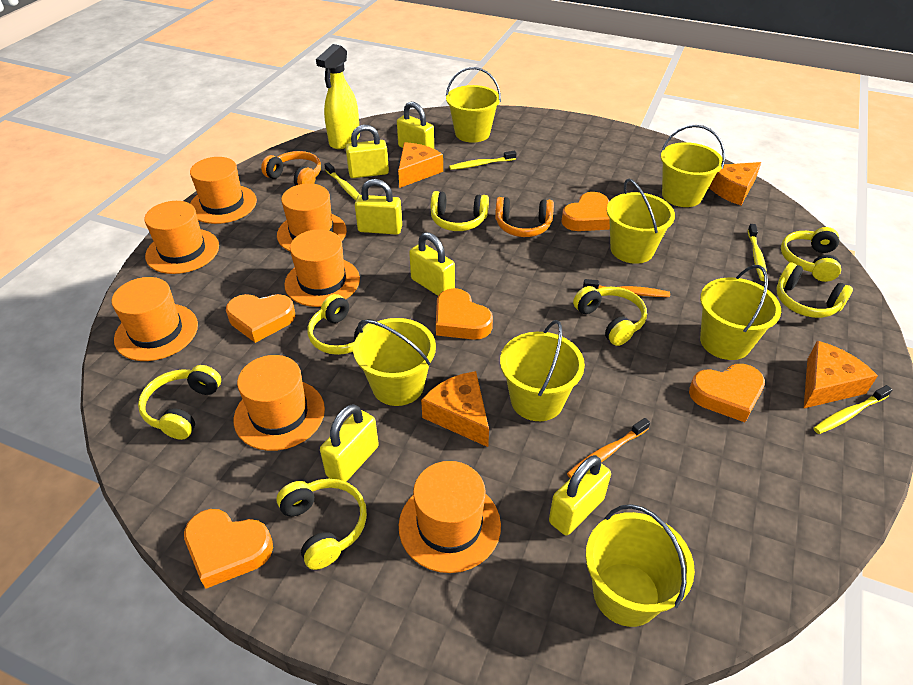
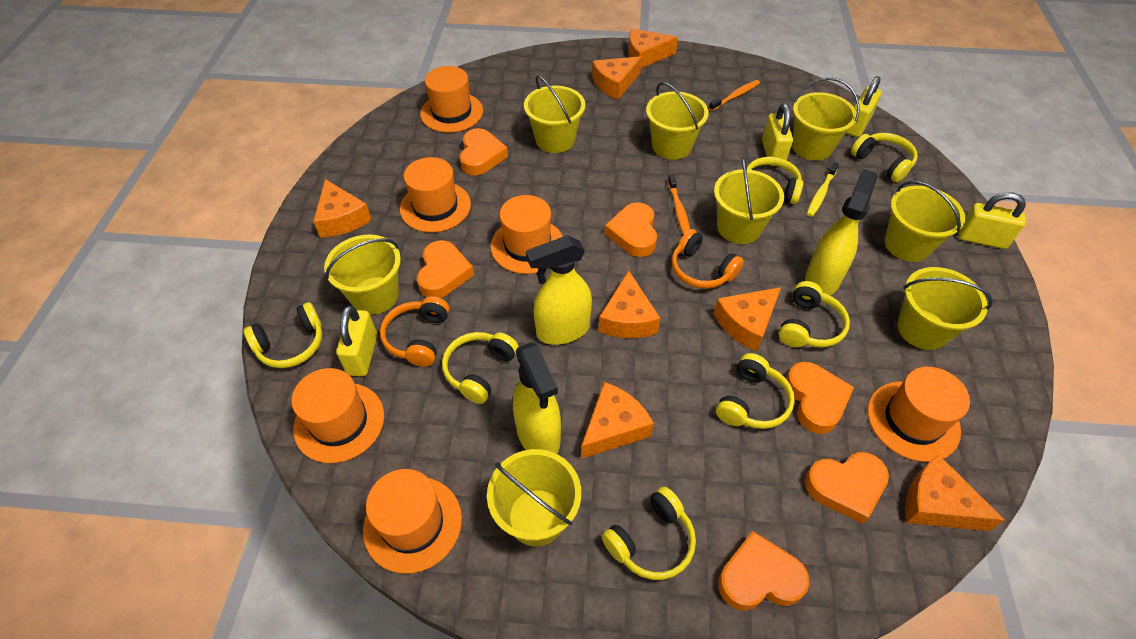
orange cheese: 4 -> 7
orange hat: 7 -> 6
orange heart: 5 -> 6
yellow bucket: 7 -> 8
yellow padlock: 6 -> 4
yellow spray bottle: 1 -> 3
yellow toothbrush: 4 -> 1

